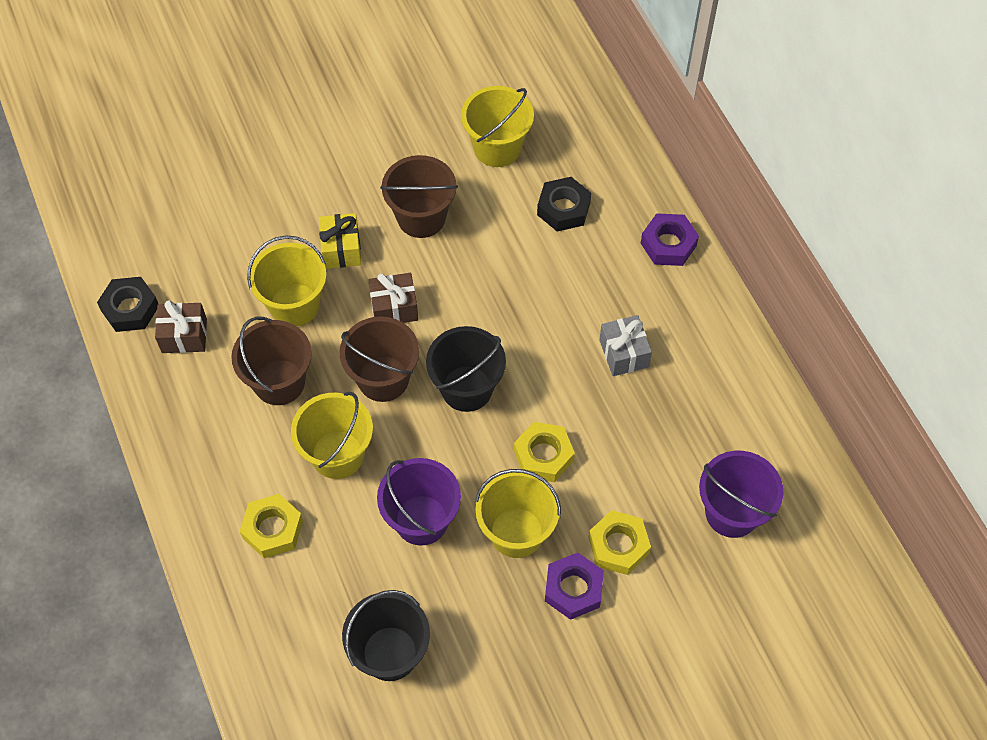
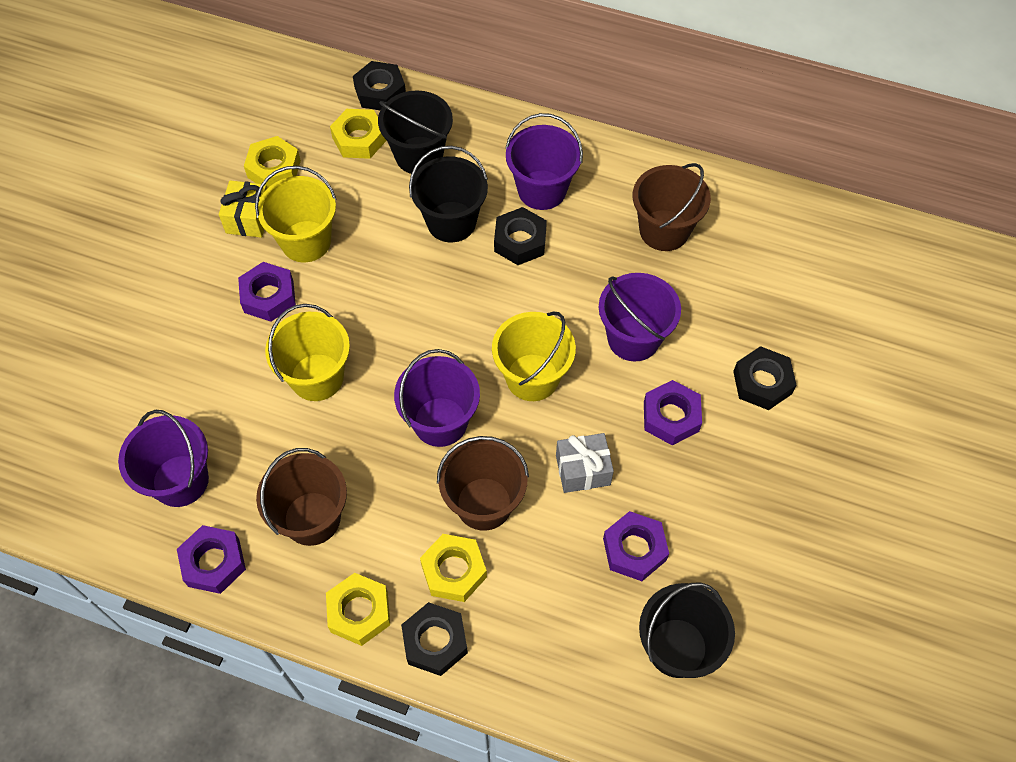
black bucket: 2 -> 3
black nut: 2 -> 4
brown gift: 2 -> 0
purple bucket: 2 -> 4
purple nut: 2 -> 4
yellow bucket: 4 -> 3
yellow nut: 3 -> 4

